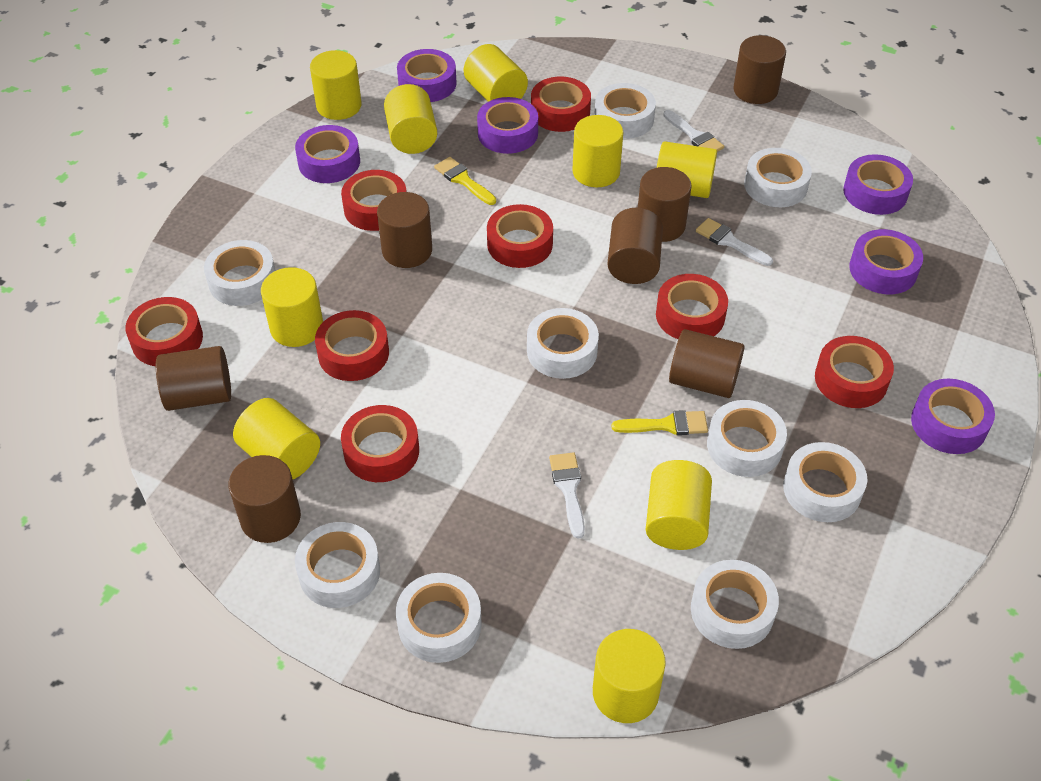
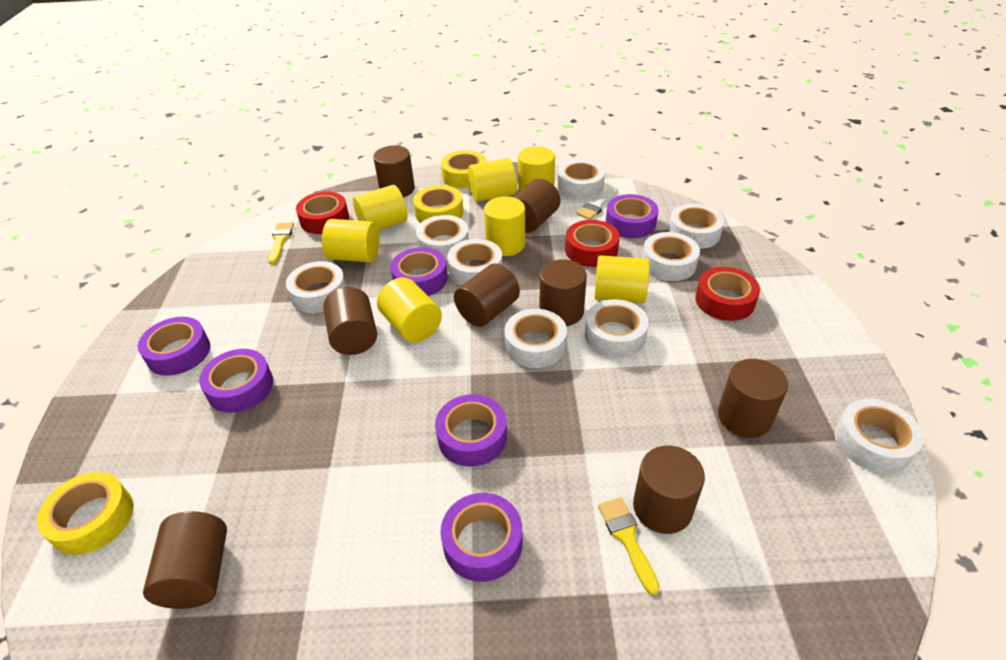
brown cylinder: 7 -> 8
red tape: 8 -> 3
white brush: 3 -> 1
yellow cylinder: 9 -> 7
yellow tape: 0 -> 3

